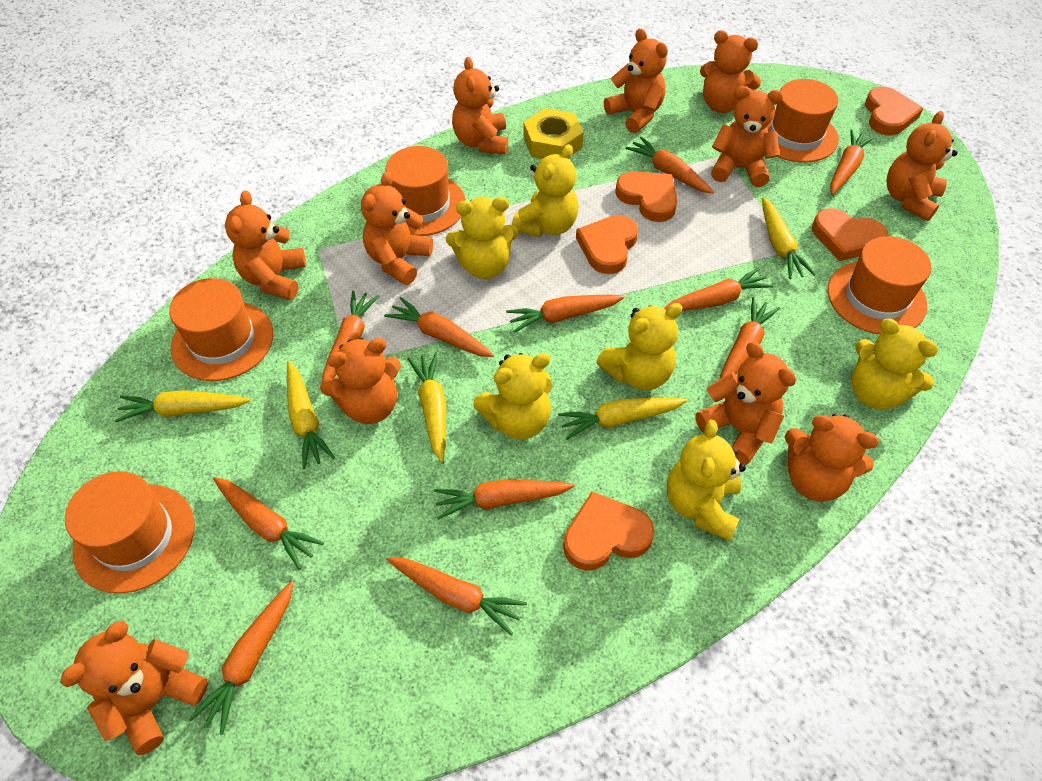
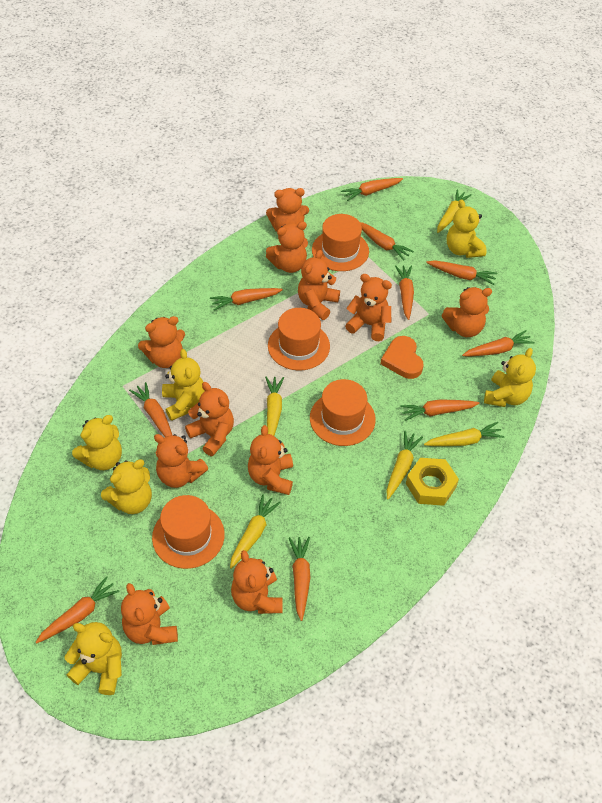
orange carrot: 11 -> 10
orange hat: 5 -> 4
orange heart: 5 -> 1

